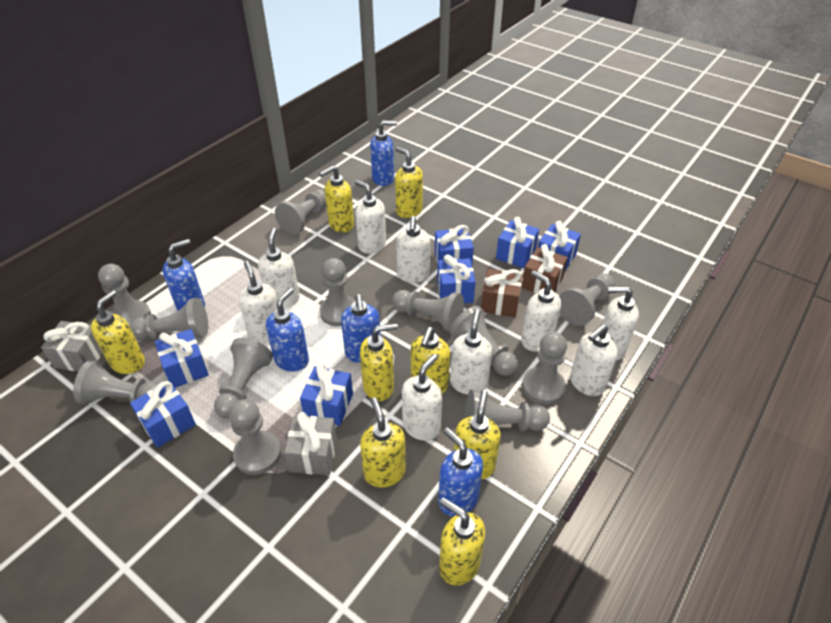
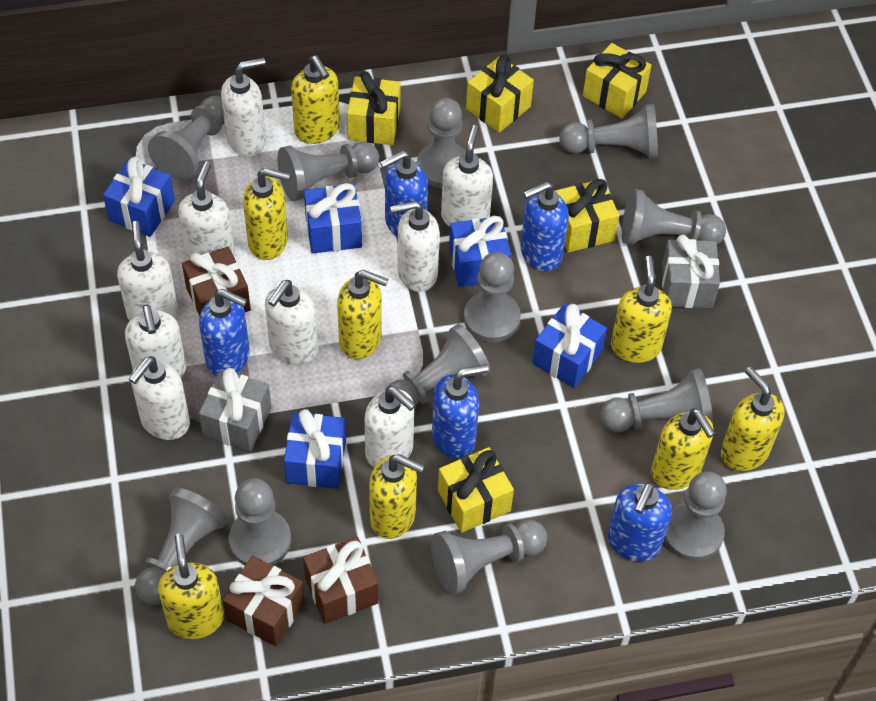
blue gift: 7 -> 5
brown gift: 2 -> 3
yellow gift: 0 -> 5

